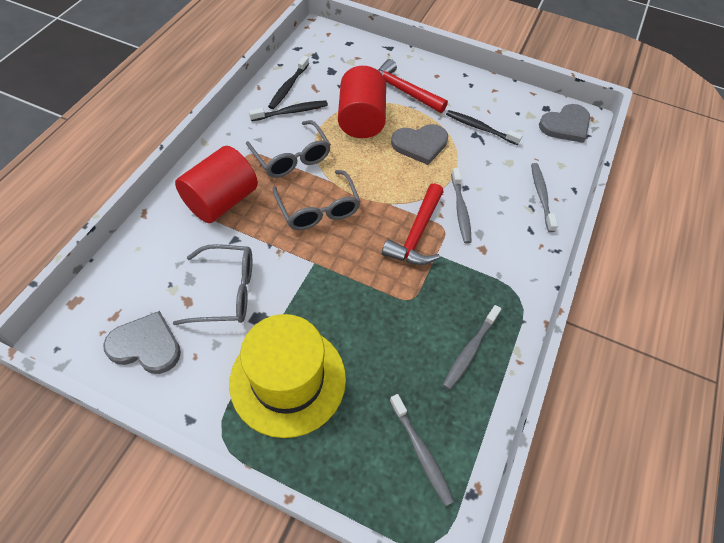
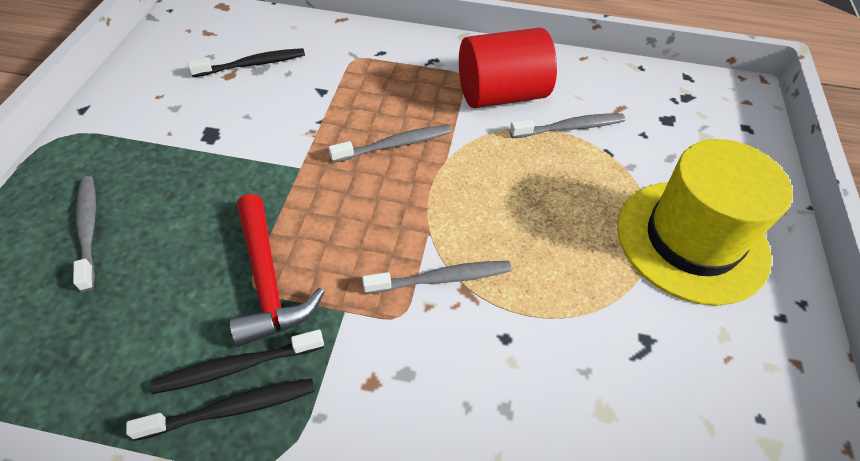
grey glasses: 3 -> 0
grey heart: 3 -> 0
red cylinder: 2 -> 1
red hammer: 2 -> 1

